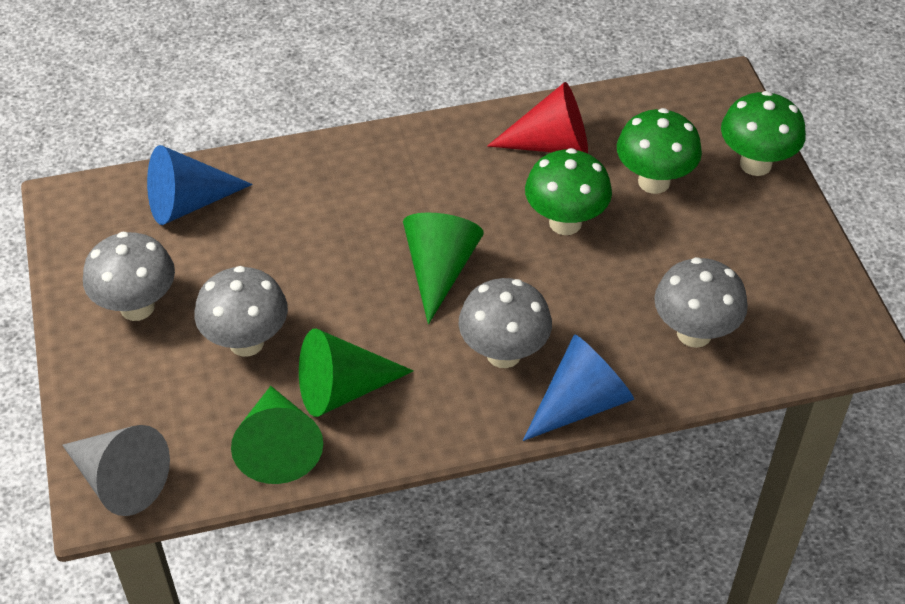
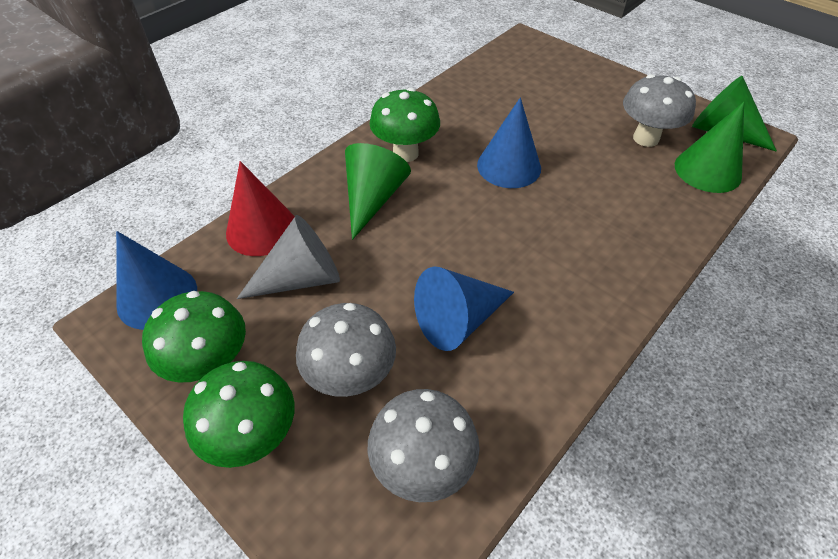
blue cone: 2 -> 3
grey mushroom: 4 -> 3

